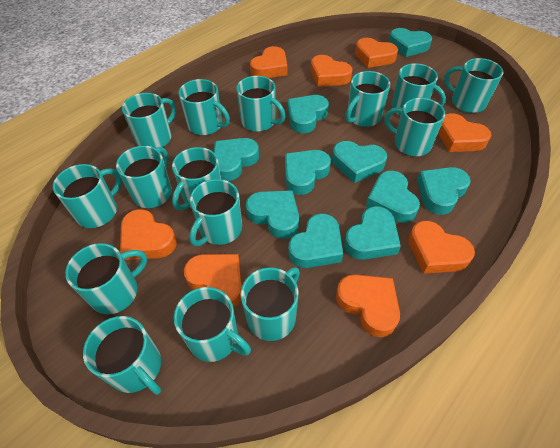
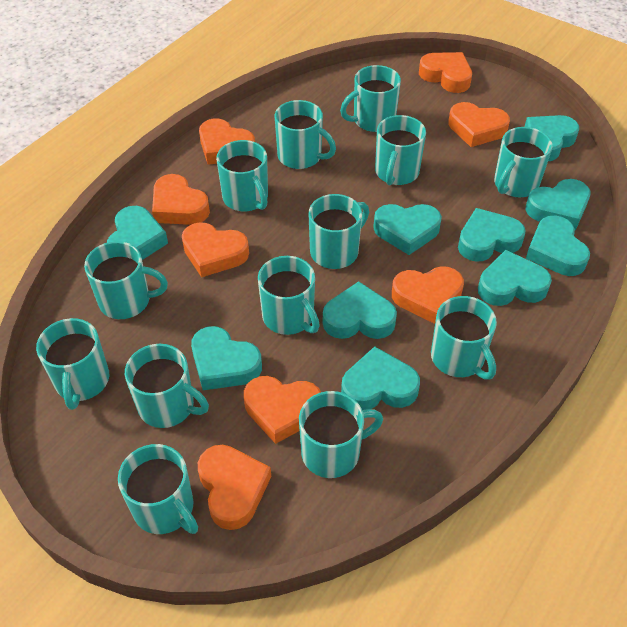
turquoise mug: 15 -> 13

